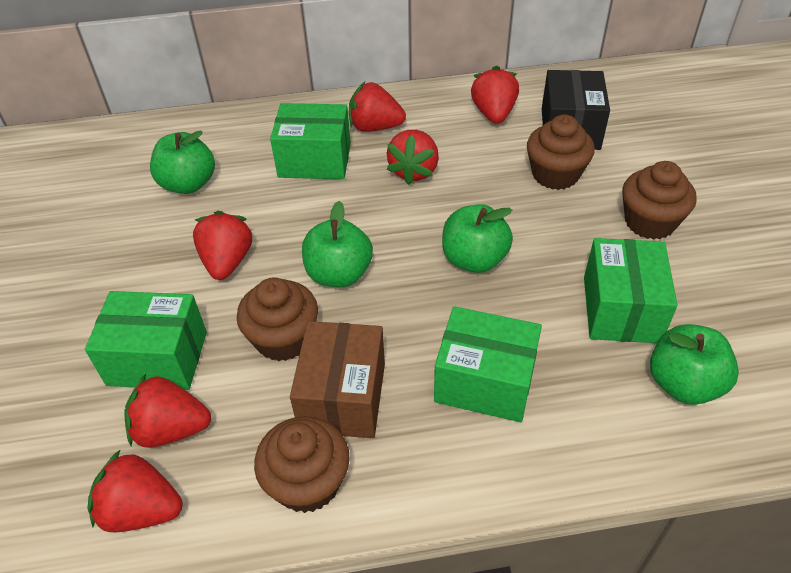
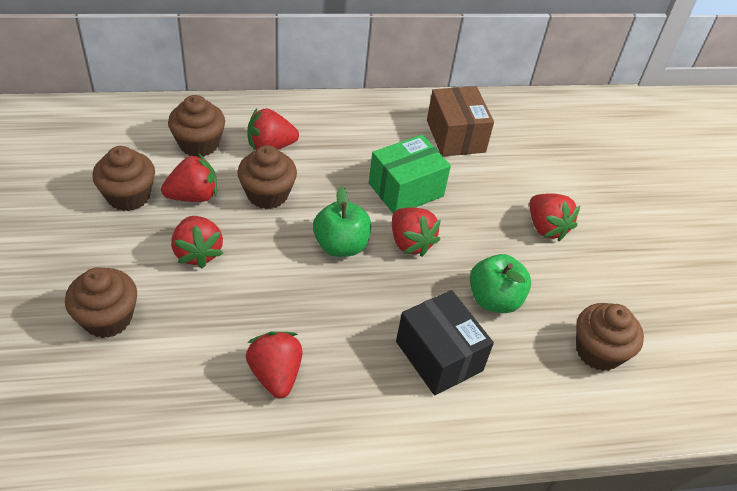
brown cupcake: 4 -> 5
green apple: 4 -> 2
green box: 4 -> 1

